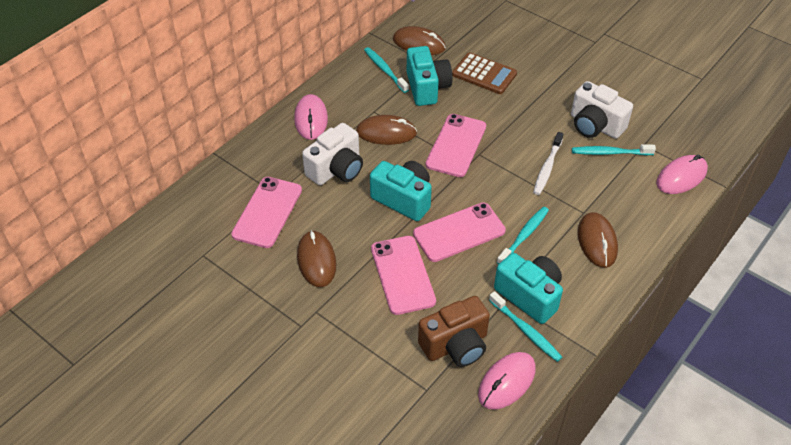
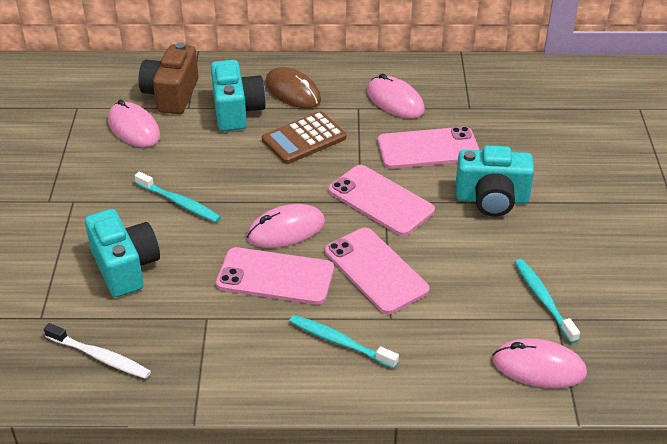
brown mouse: 4 -> 1
pink mouse: 3 -> 4
turquoise toothbrush: 4 -> 3
white camera: 2 -> 0

